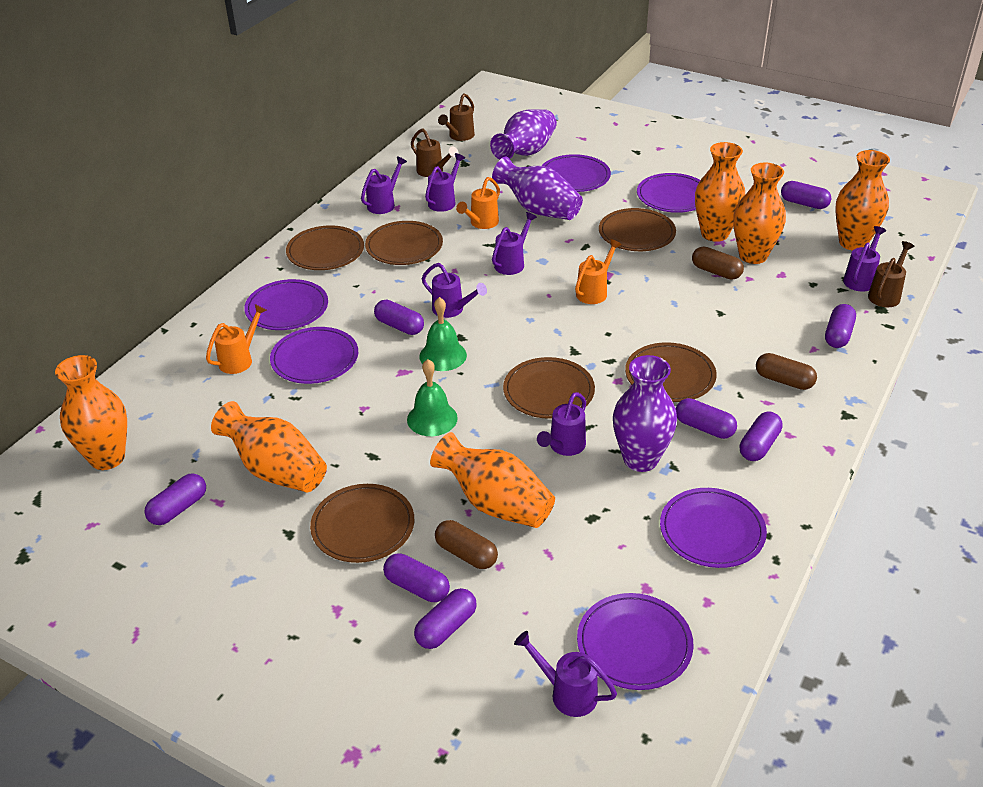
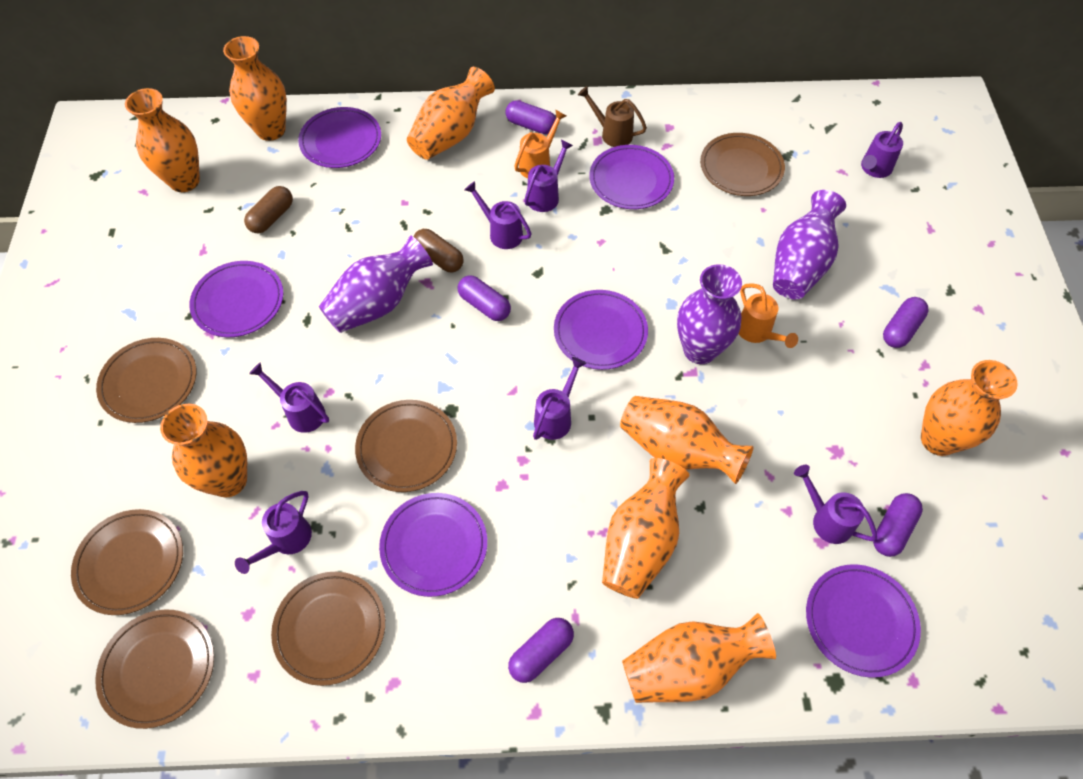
brown capsule: 3 -> 2
brown watering can: 3 -> 1
green bell: 2 -> 0
orange vase: 6 -> 8
orange watering can: 3 -> 2
purple capsule: 8 -> 5

